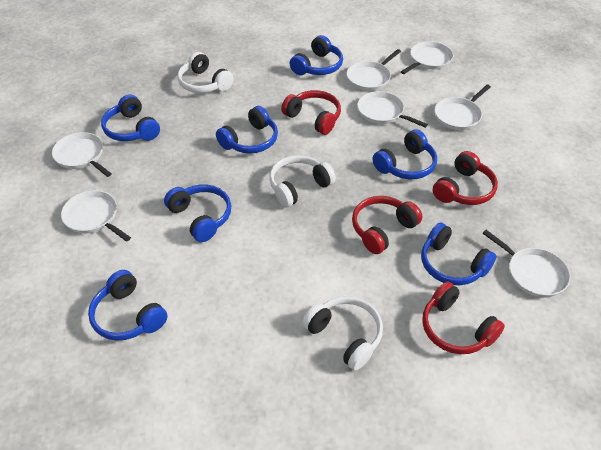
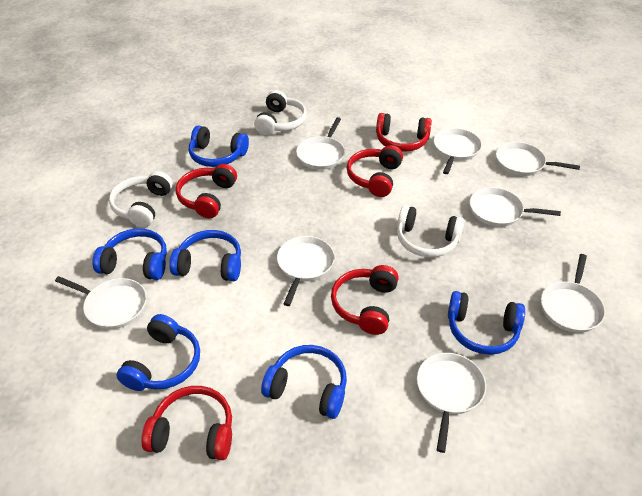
blue headphones: 7 -> 6
red headphones: 4 -> 5
white pan: 7 -> 8

